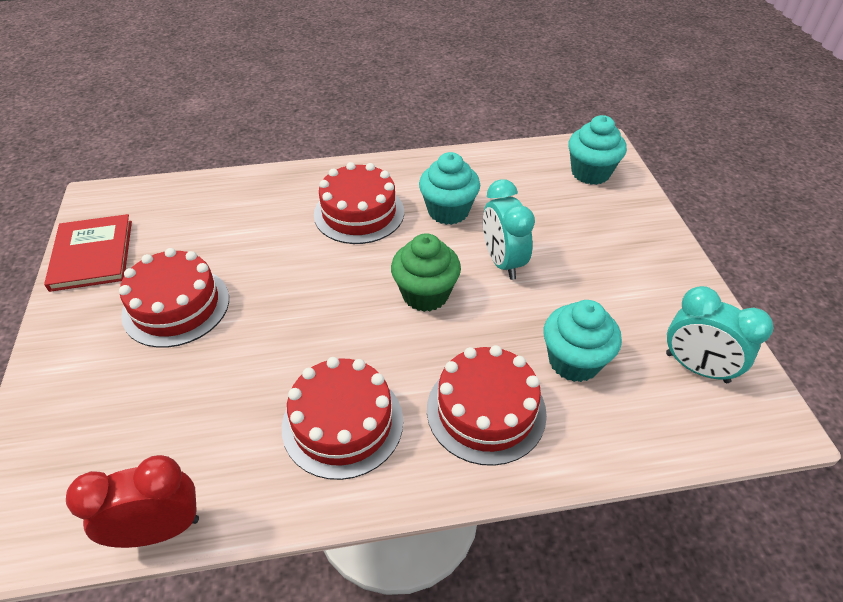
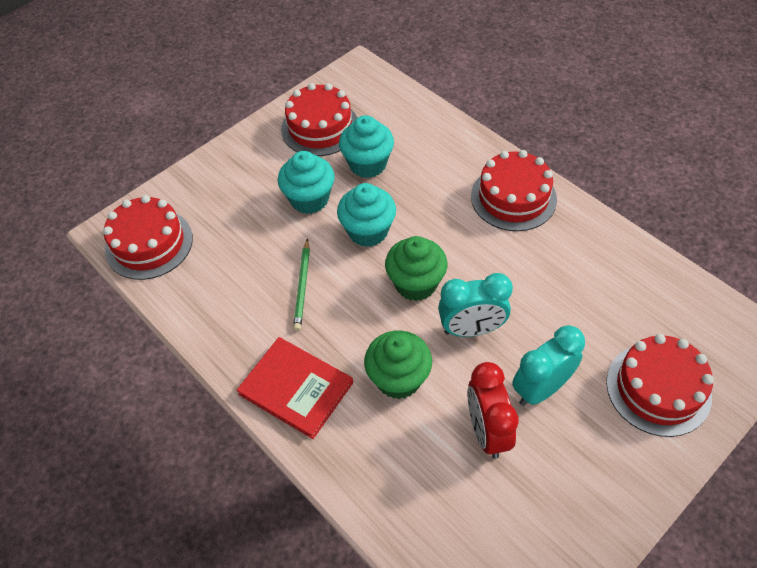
green cupcake: 1 -> 2
green pencil: 0 -> 1

